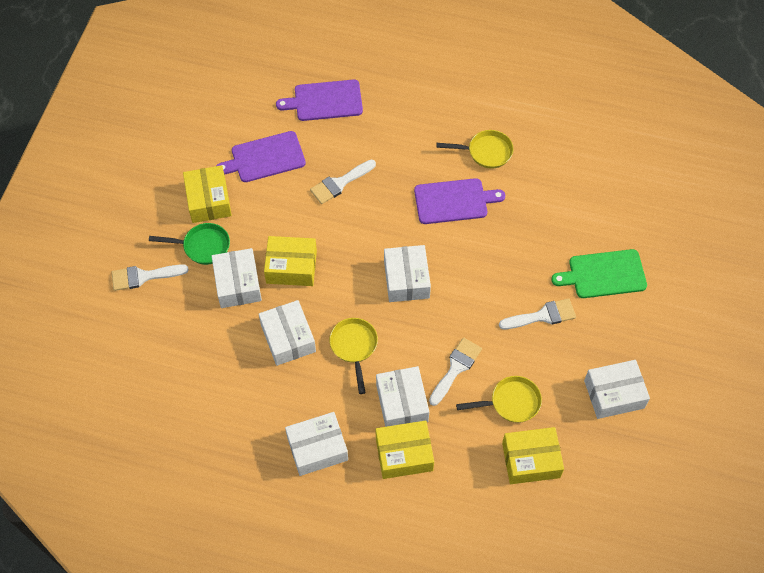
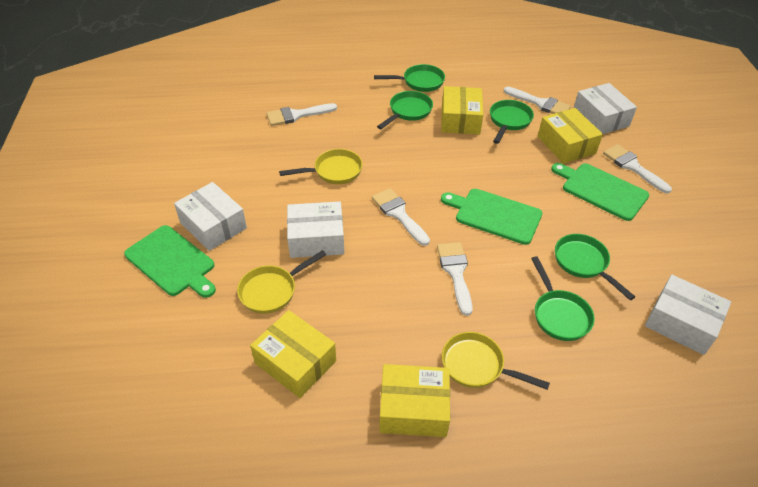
green cutting board: 1 -> 3
green pan: 1 -> 5
purple cutting board: 3 -> 0
white box: 6 -> 4
white brush: 4 -> 5

